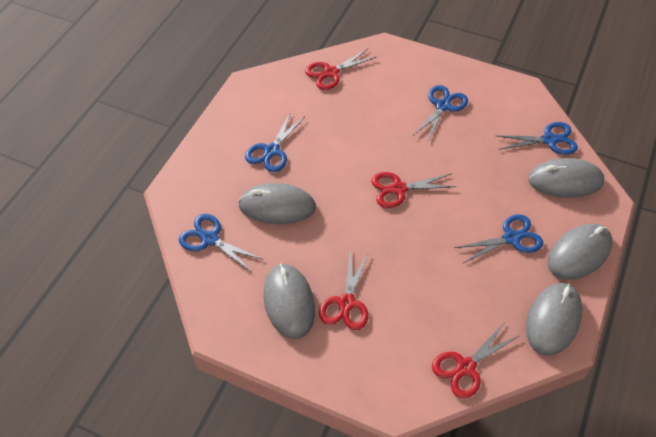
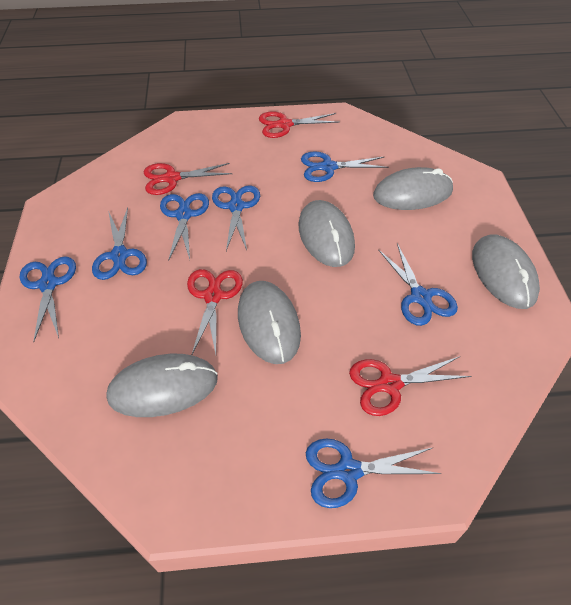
blue scissors: 5 -> 7

